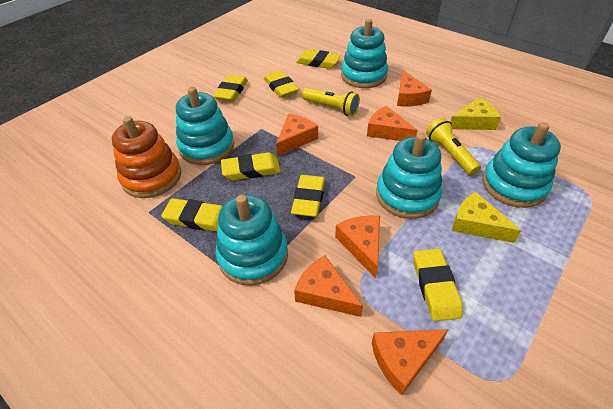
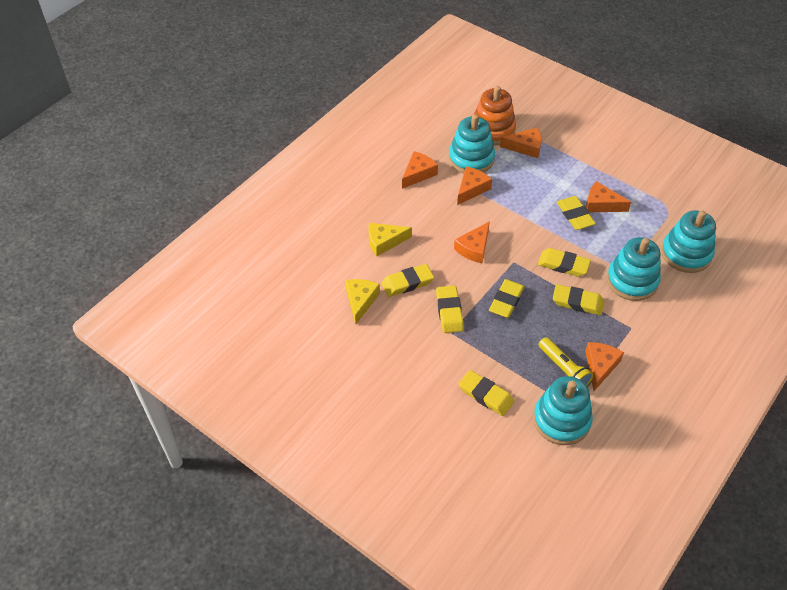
turquoise stacking toy: 5 -> 4
yellow flashlight: 2 -> 1

